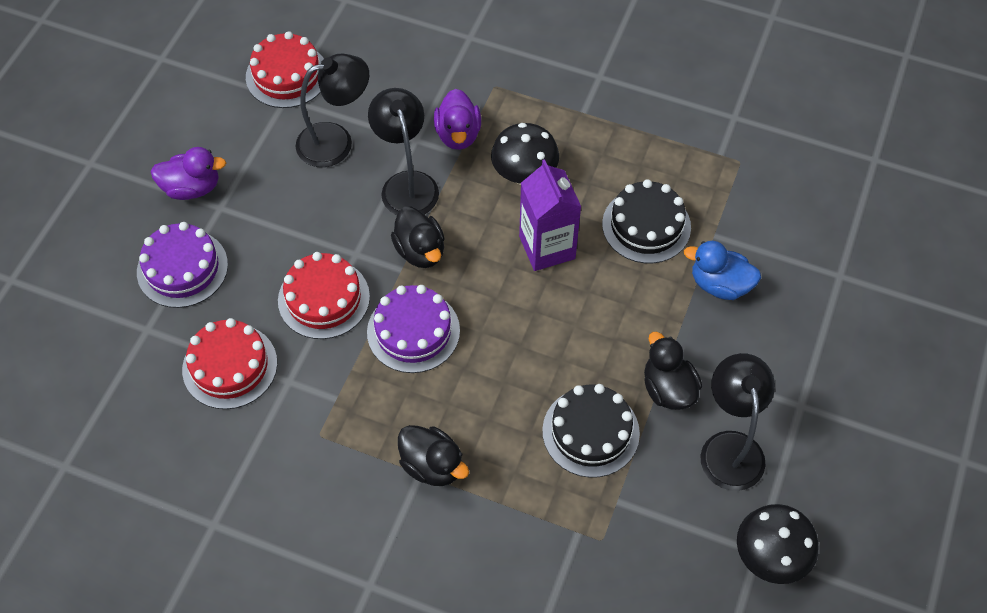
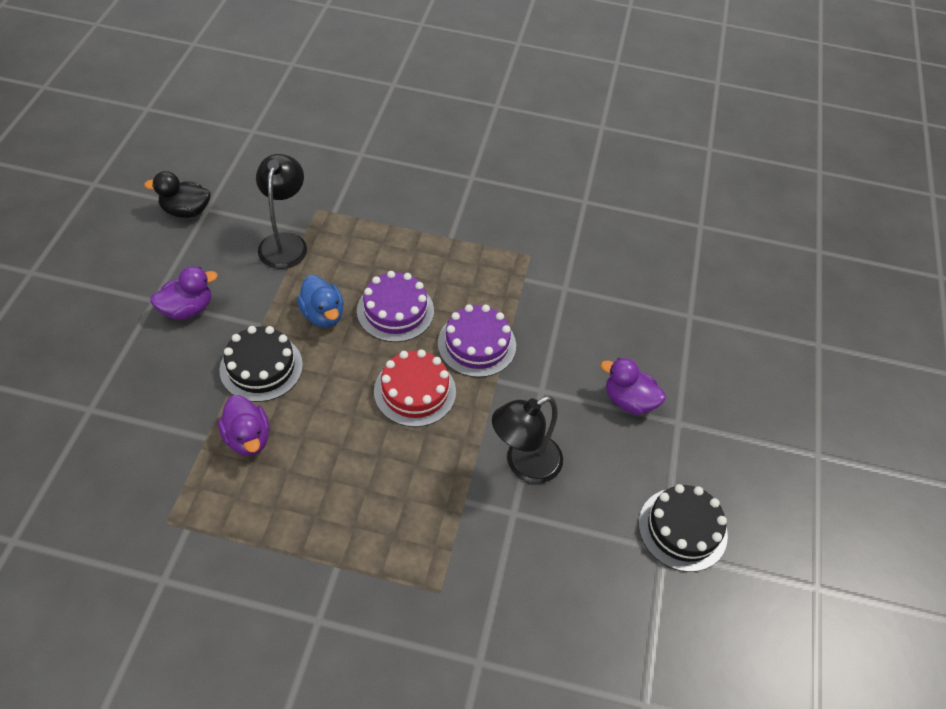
black duck: 3 -> 1
black lamp: 3 -> 2
black mushroom: 2 -> 0
purple carton: 1 -> 0
purple duck: 2 -> 3
red cake: 3 -> 1

